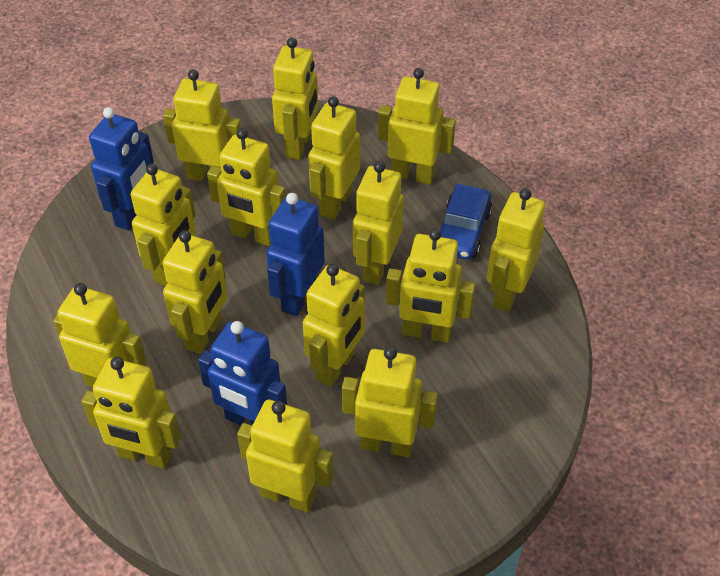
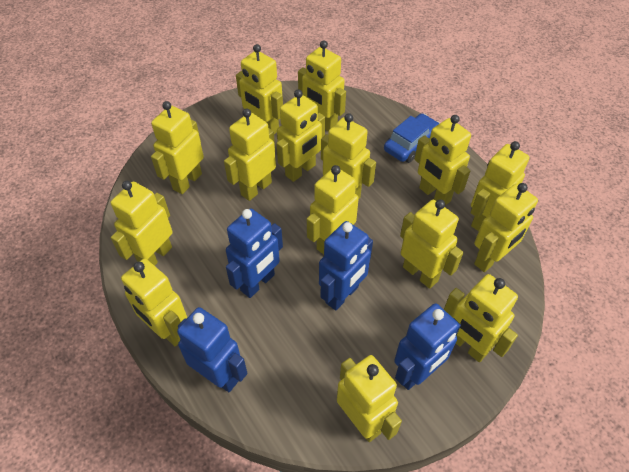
blue robot: 3 -> 4

